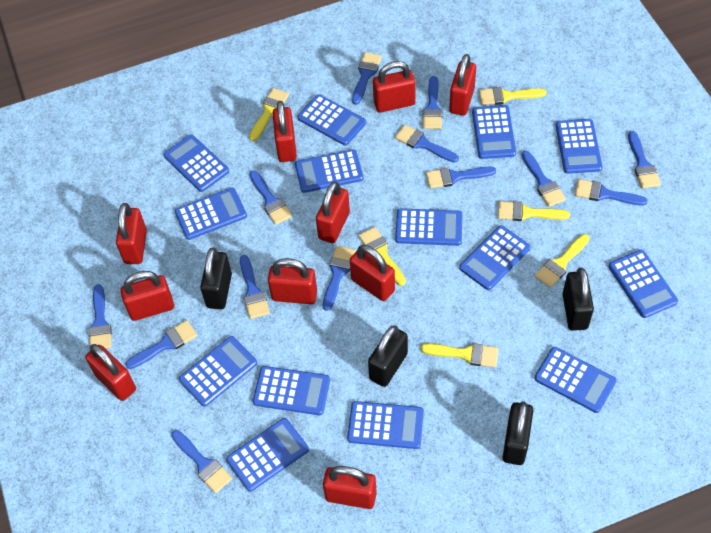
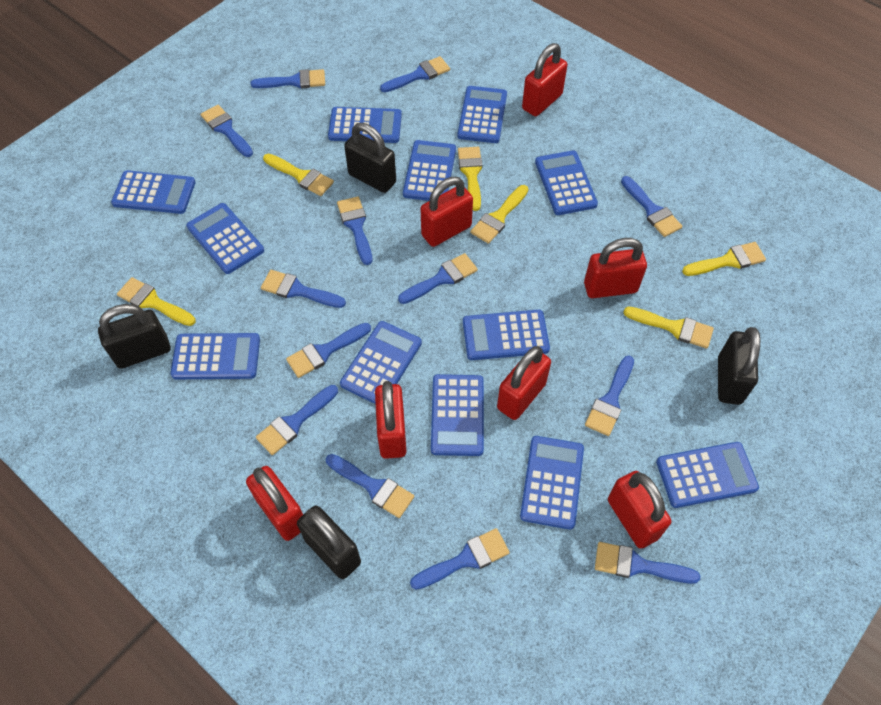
blue calculator: 14 -> 12
red padlock: 10 -> 7

